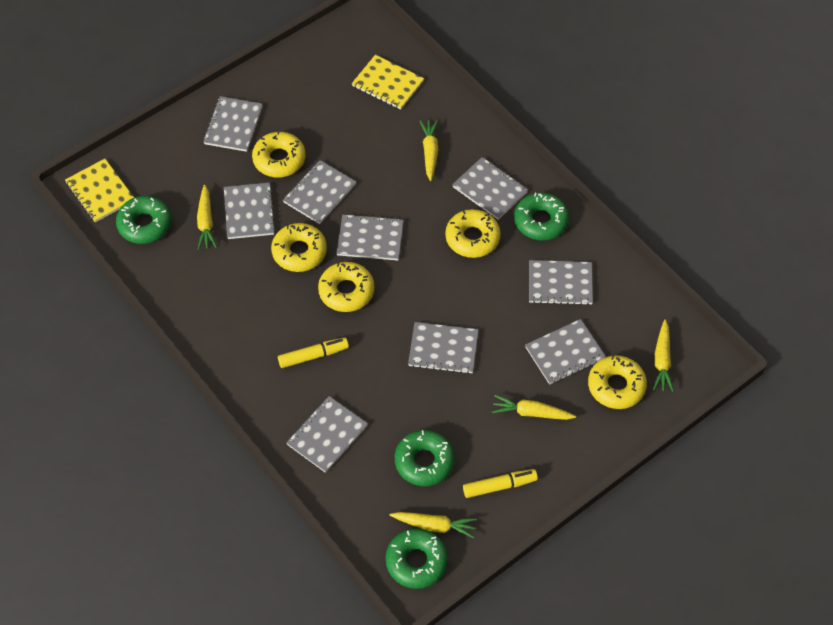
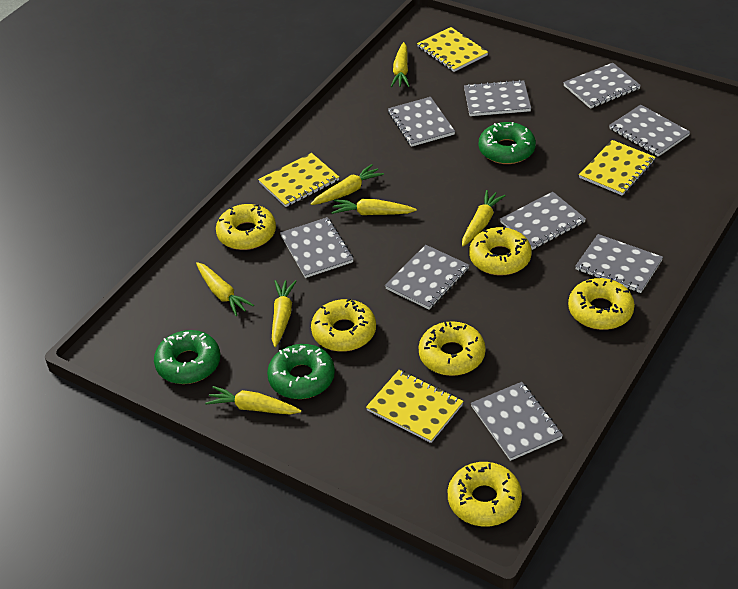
green donut: 4 -> 3
yellow carrot: 5 -> 7
yellow donut: 5 -> 6
yellow marker: 2 -> 0
yellow notebook: 2 -> 4

